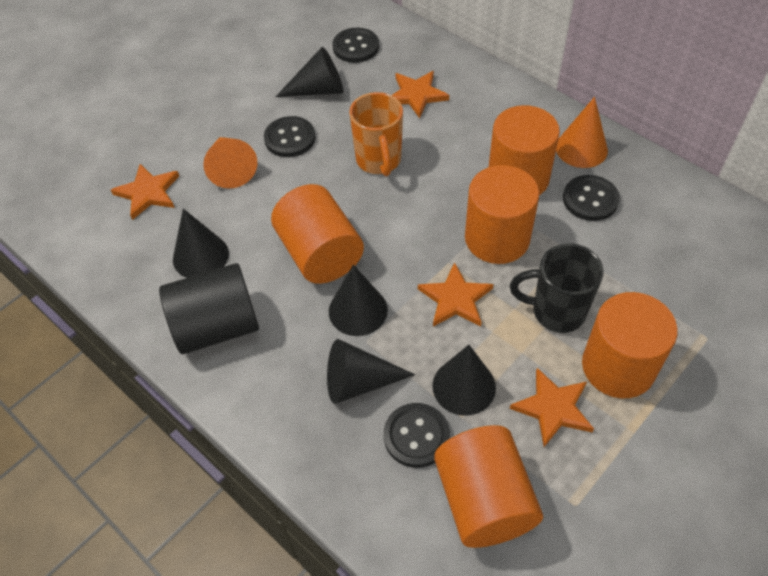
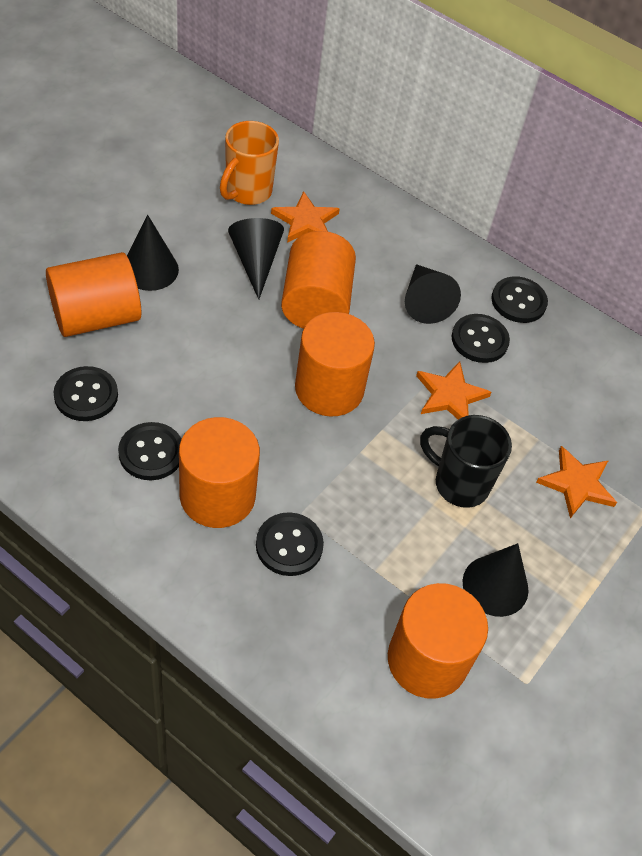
black button: 4 -> 5
black cone: 5 -> 4
black cylinder: 1 -> 0
orange cone: 2 -> 0
orange star: 4 -> 3

